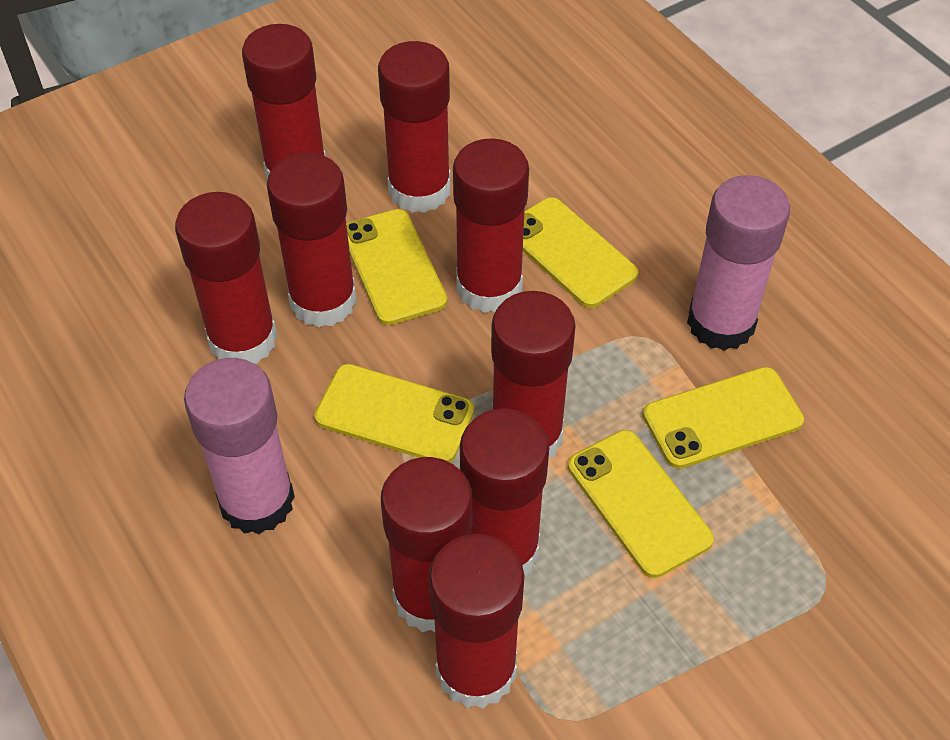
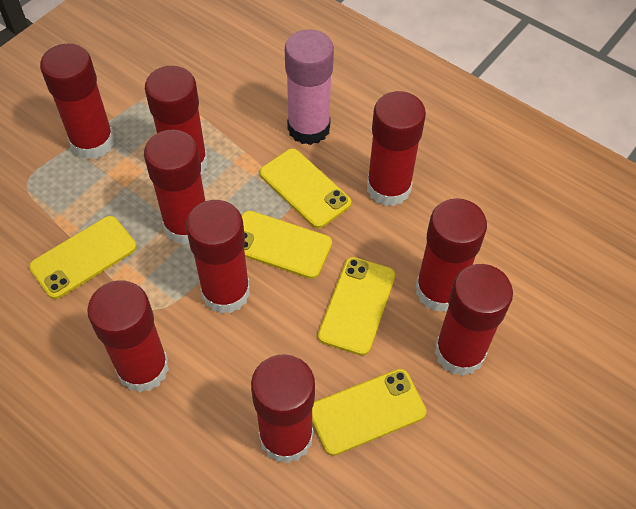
pink glue stick: 2 -> 1

